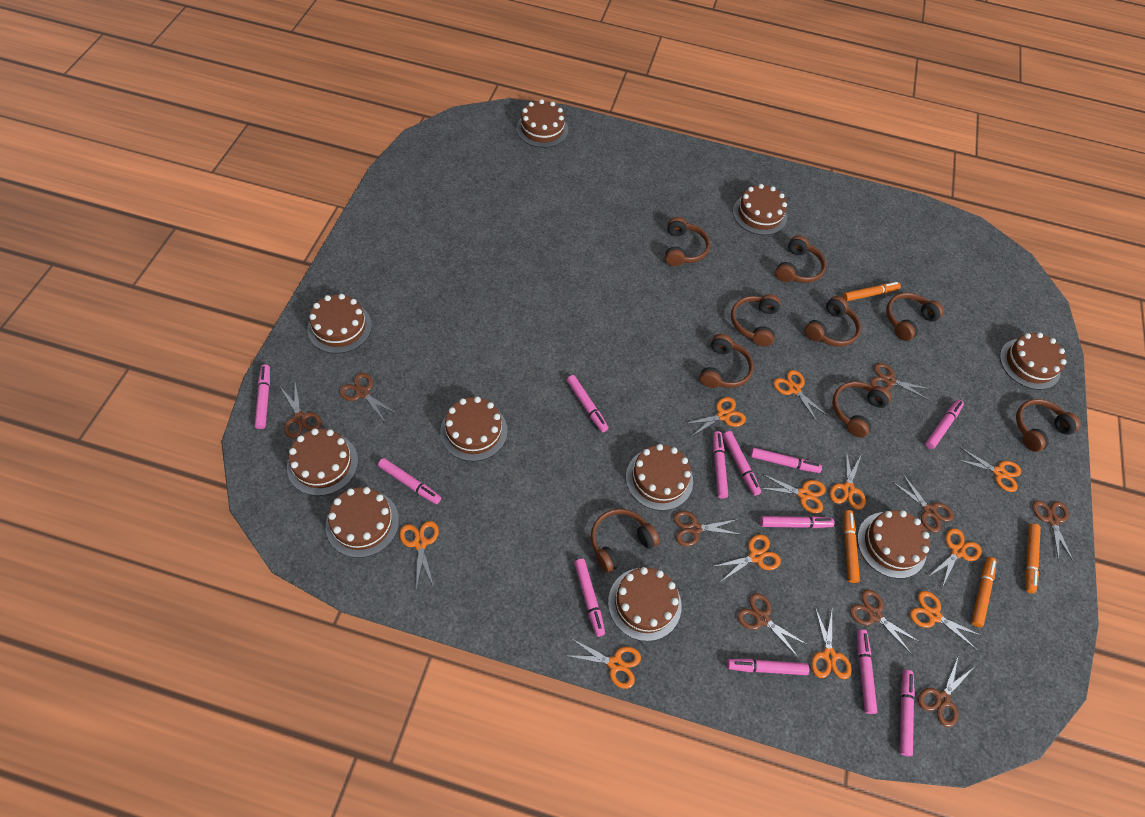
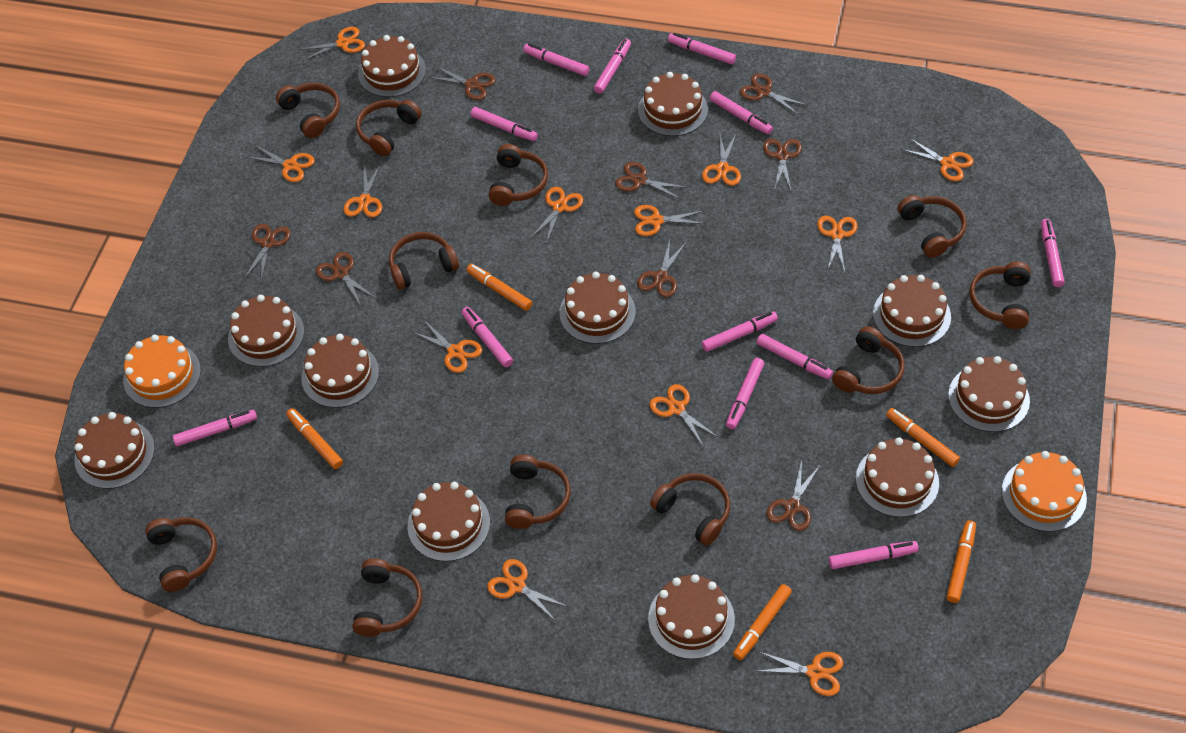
brown cake: 10 -> 11
brown headphones: 9 -> 11
brown scissors: 9 -> 8
orange cake: 0 -> 2
orange marker: 4 -> 5
orange scissors: 11 -> 12

